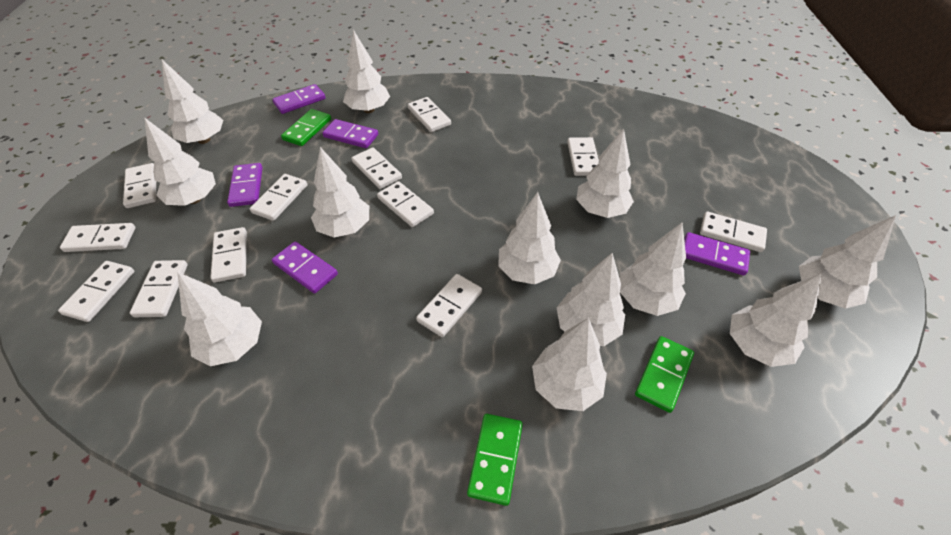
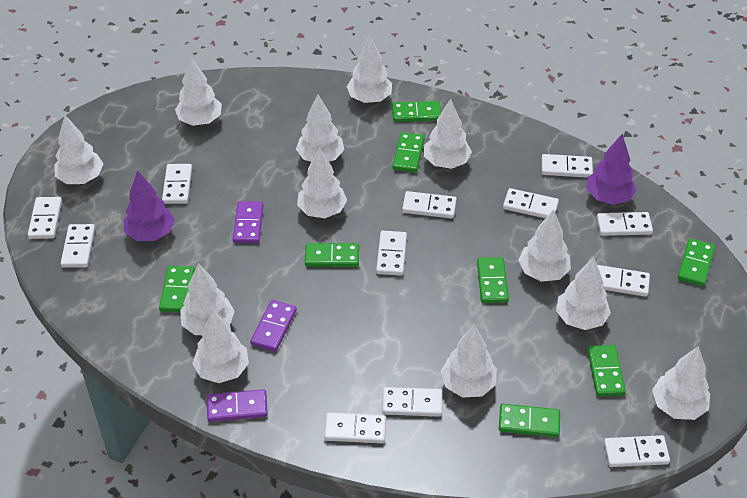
green domino: 3 -> 8
purple domino: 5 -> 3
purple tree: 0 -> 2

